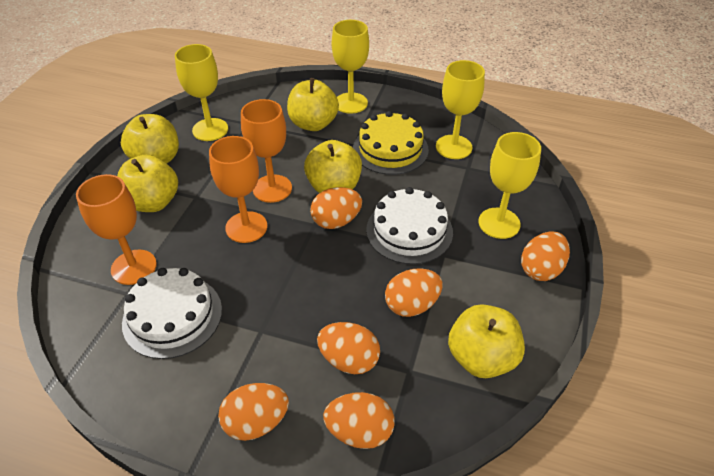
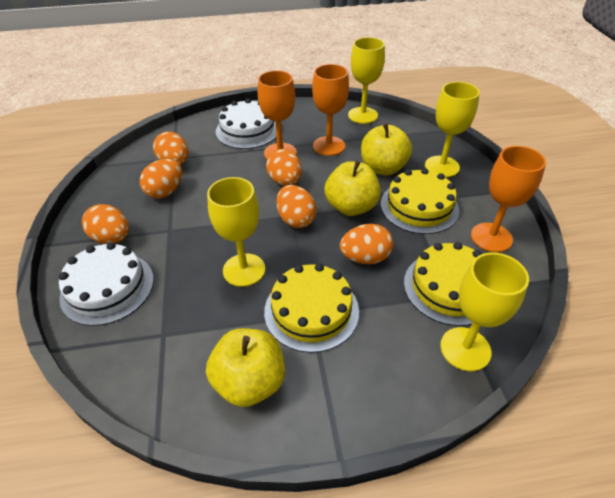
yellow apple: 5 -> 3
yellow cake: 1 -> 3

